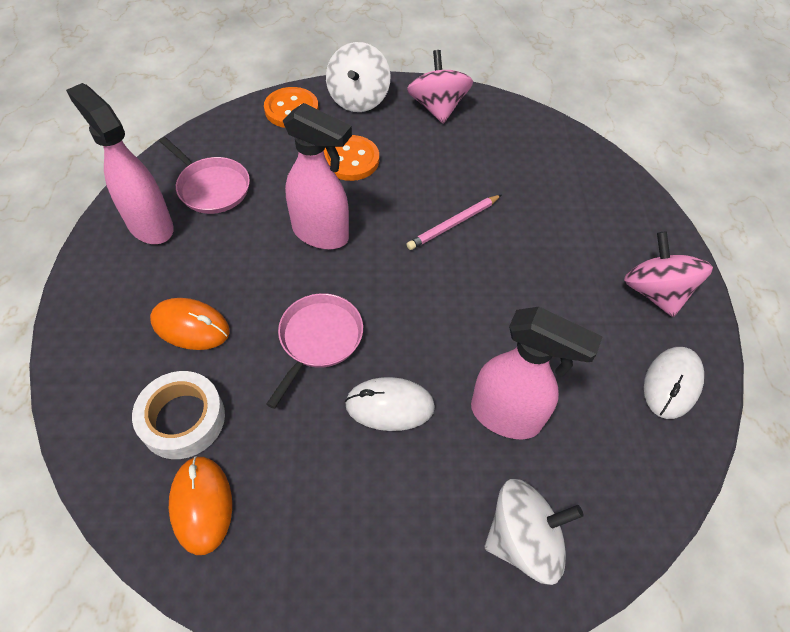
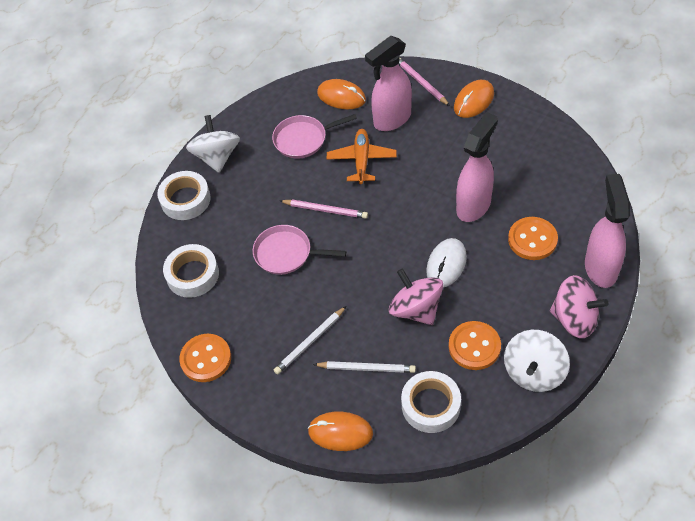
orange button: 2 -> 3
orange mouse: 2 -> 3
orange plane: 0 -> 1
pink pencil: 1 -> 2
white mouse: 2 -> 1
white pencil: 0 -> 2
white tape: 1 -> 3

